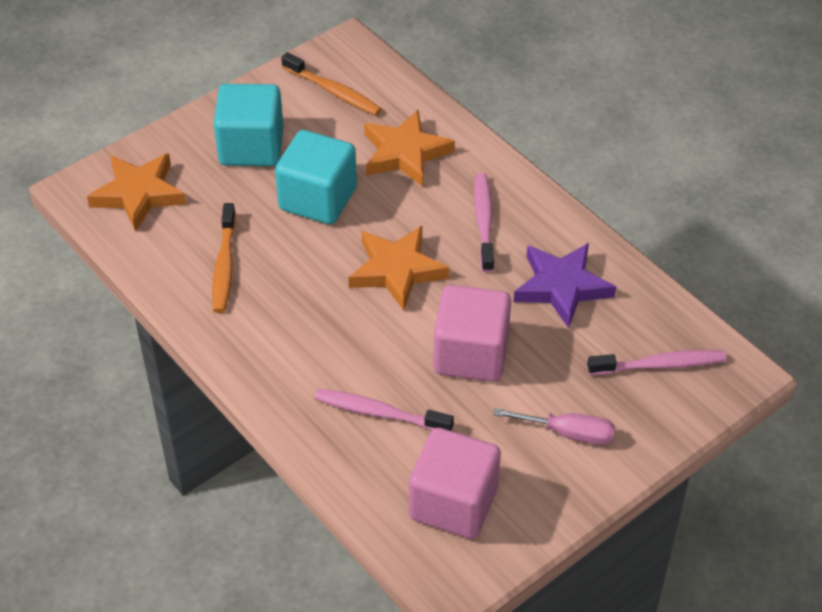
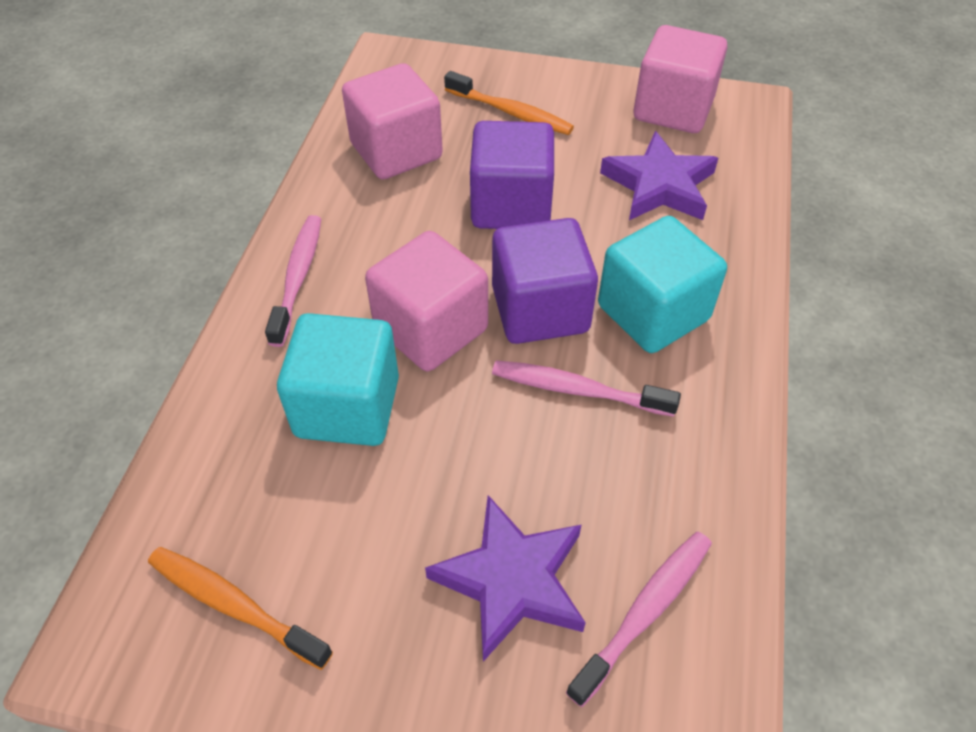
orange star: 3 -> 0
pink cube: 2 -> 3
pink screwdriver: 1 -> 0
purple cube: 0 -> 2
purple star: 1 -> 2

